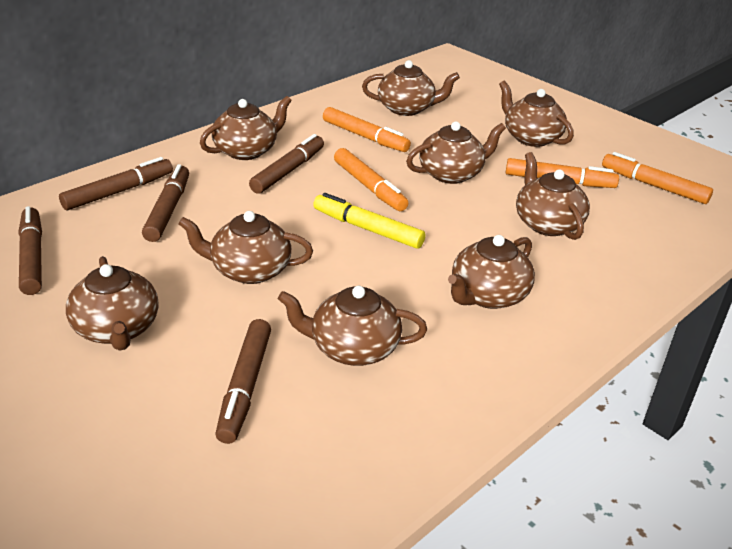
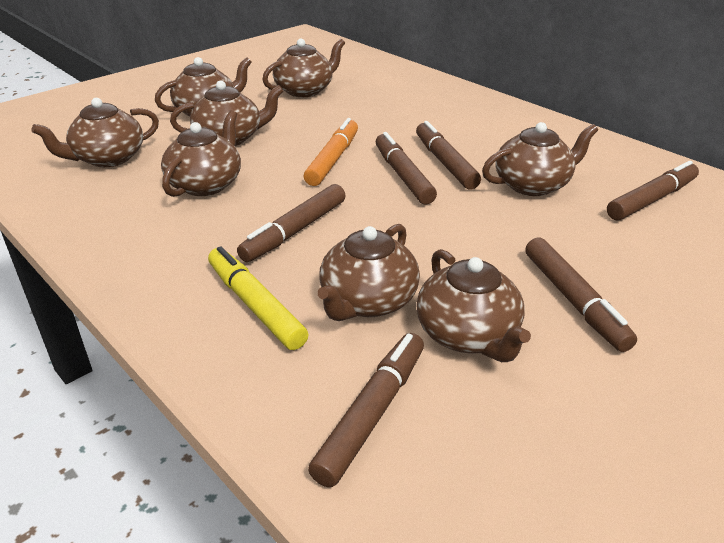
brown marker: 5 -> 6
brown teapot: 9 -> 8
orange marker: 4 -> 1

